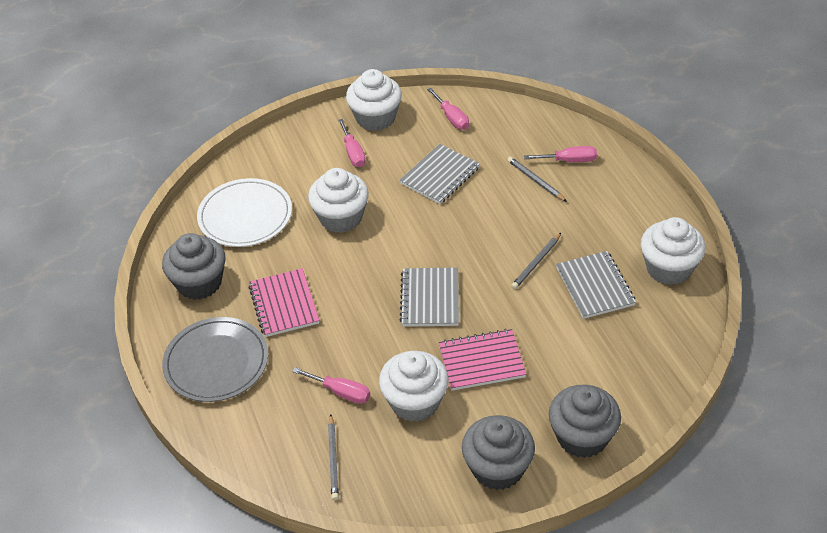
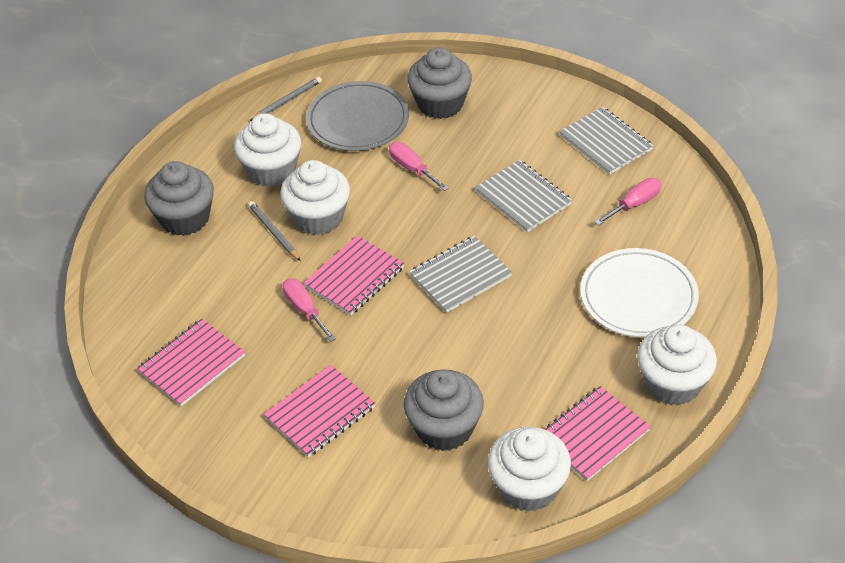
grey pencil: 3 -> 2
pink notebook: 2 -> 4
pink screwdriver: 4 -> 3

